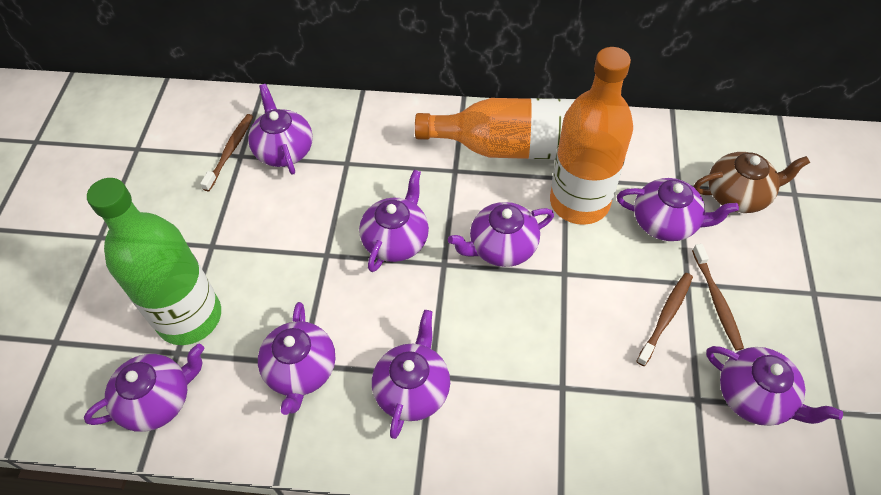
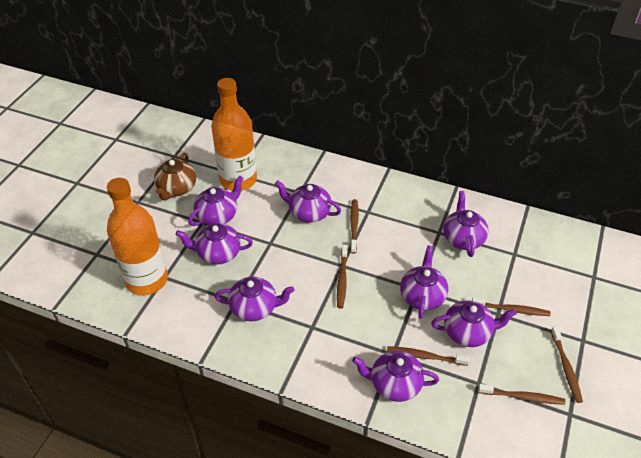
brown toothbrush: 3 -> 6
green bottle: 1 -> 0

